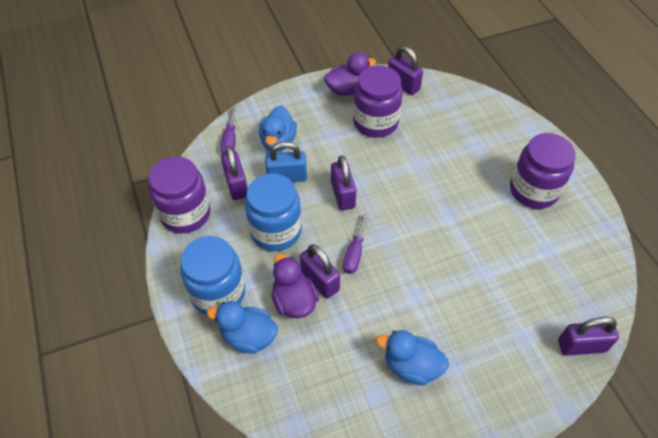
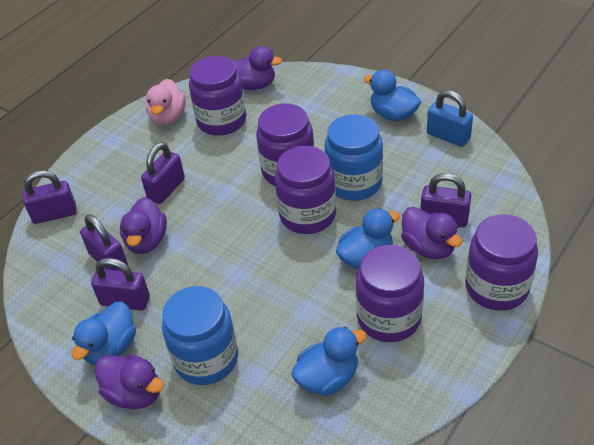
blue duck: 3 -> 4
pink duck: 0 -> 1
purple duck: 2 -> 4
purple jar: 3 -> 5
purple screwdriver: 2 -> 0

